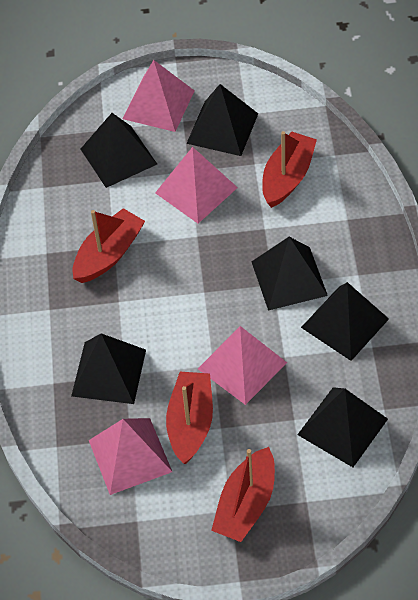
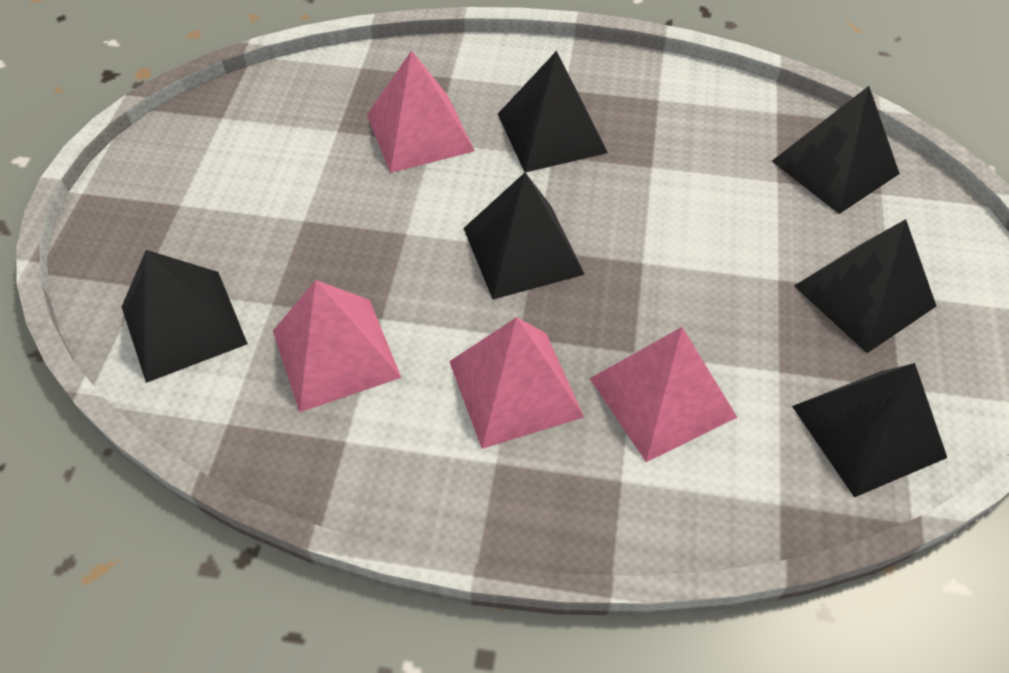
red boat: 4 -> 0

